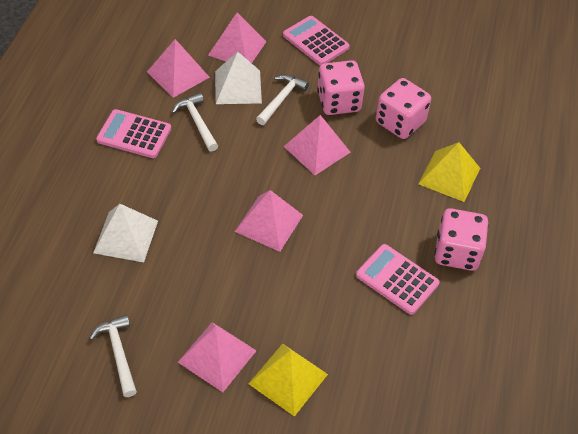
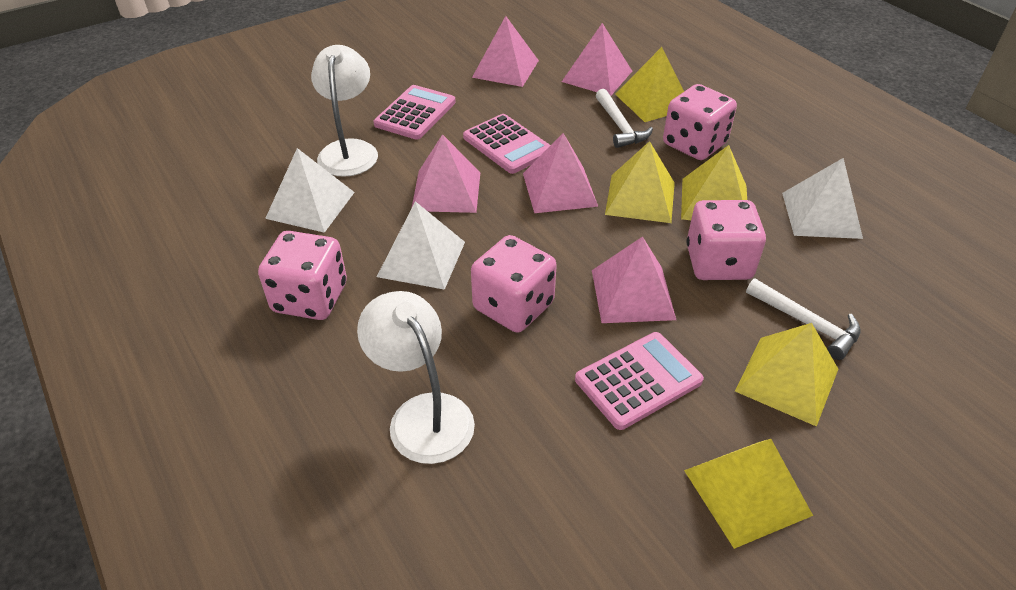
pink dice: 3 -> 4
white hammer: 3 -> 2
white lamp: 0 -> 2
white pyramid: 2 -> 3
yellow pyramid: 2 -> 5

